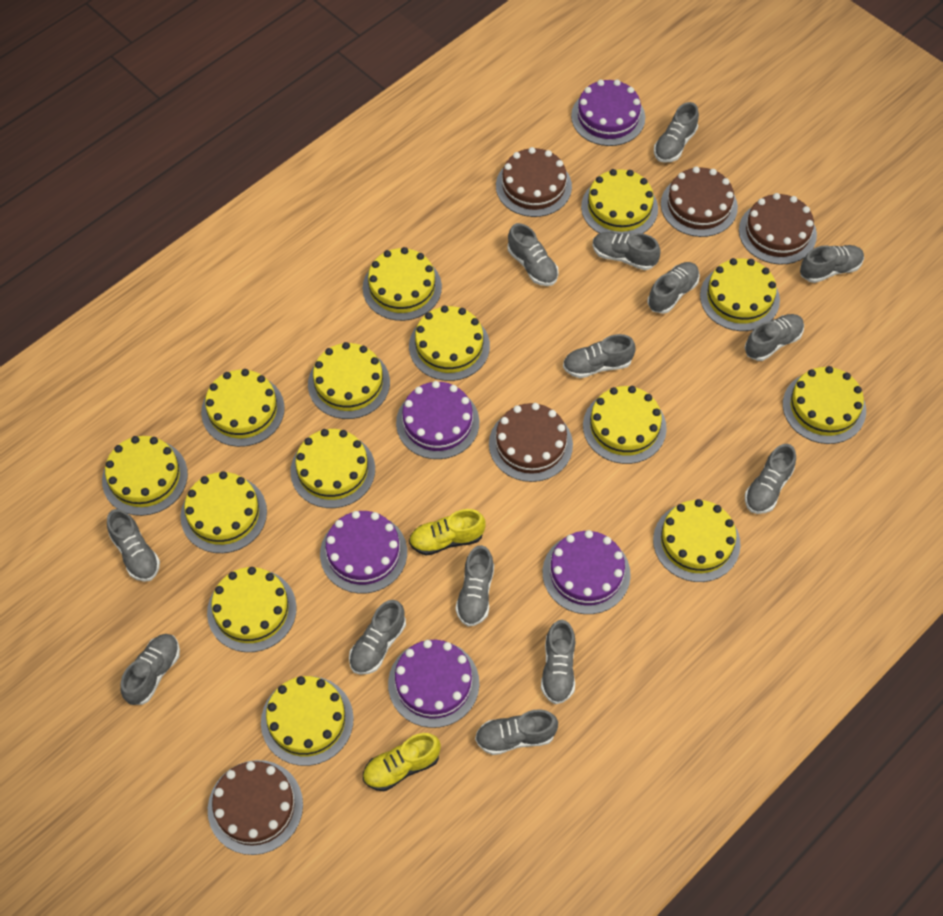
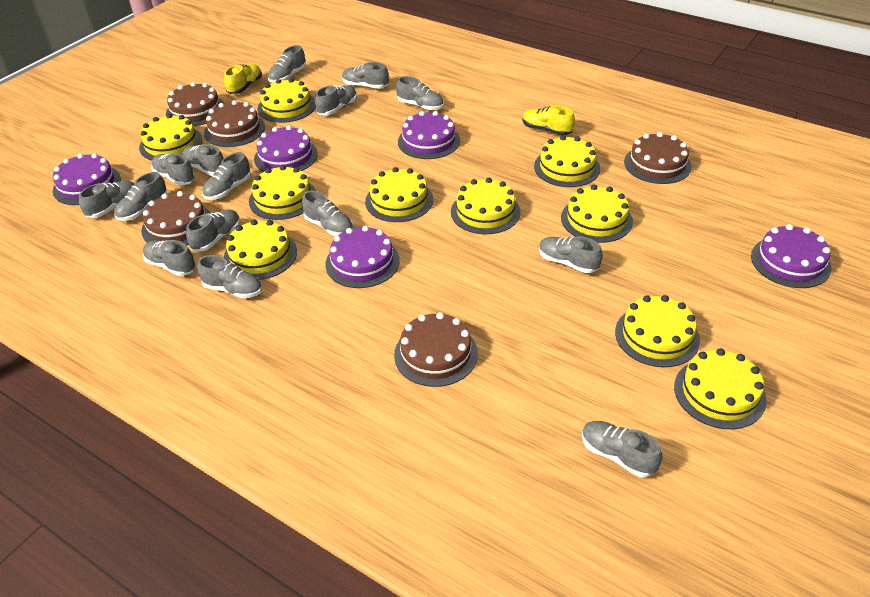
grey shoe: 14 -> 15
yellow cake: 14 -> 10

